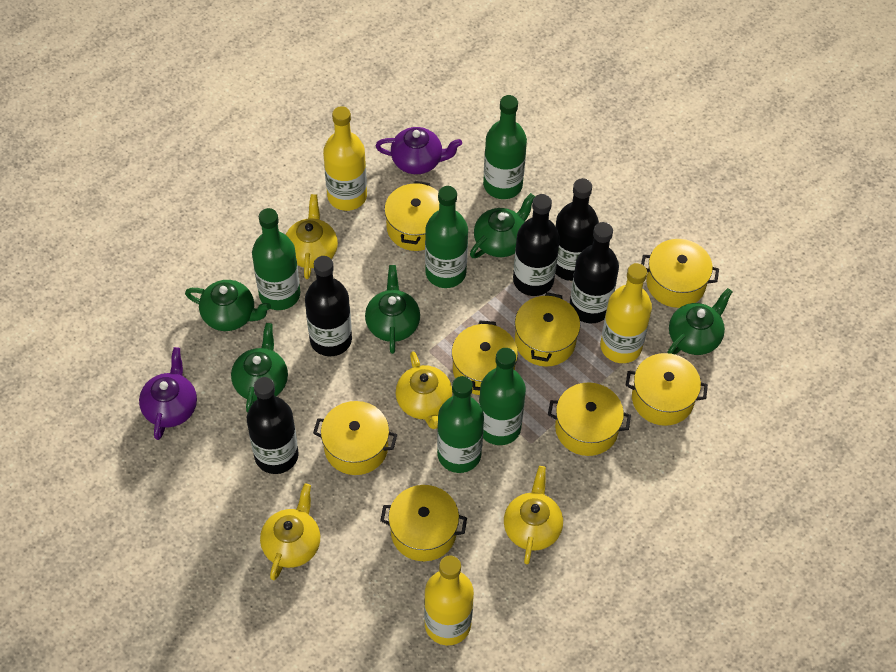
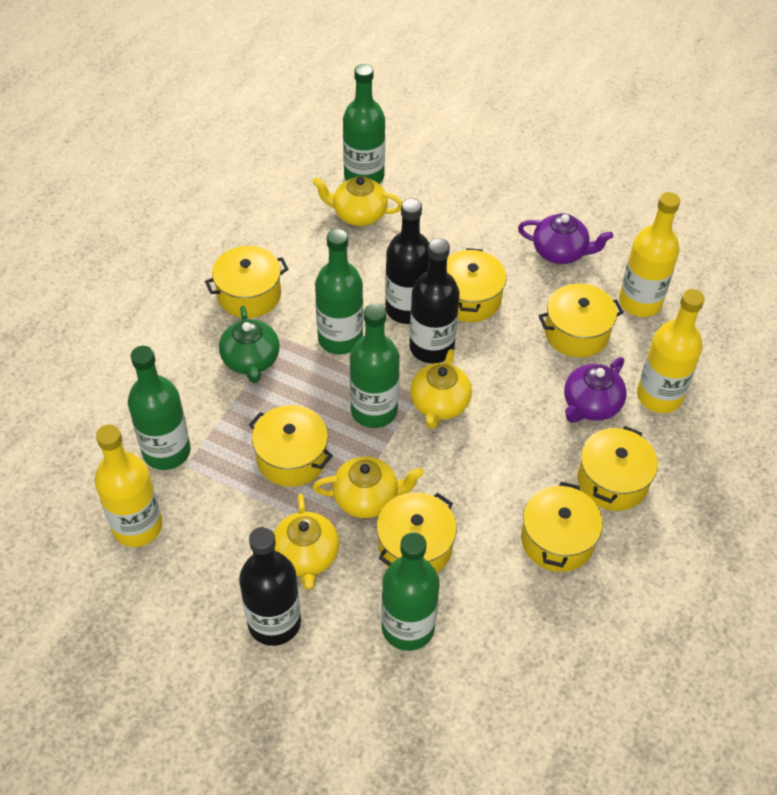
black bottle: 5 -> 3
green teapot: 5 -> 1
yellow pot: 8 -> 7

